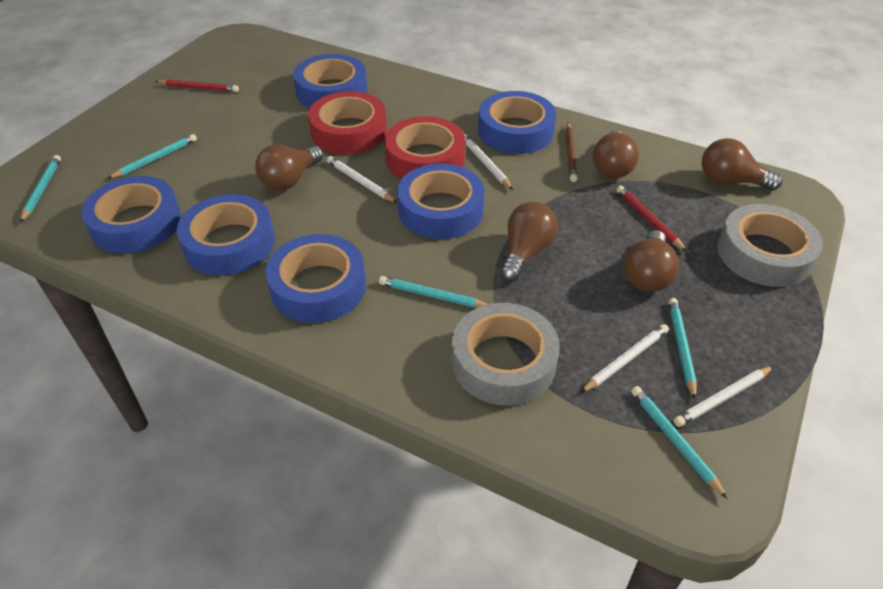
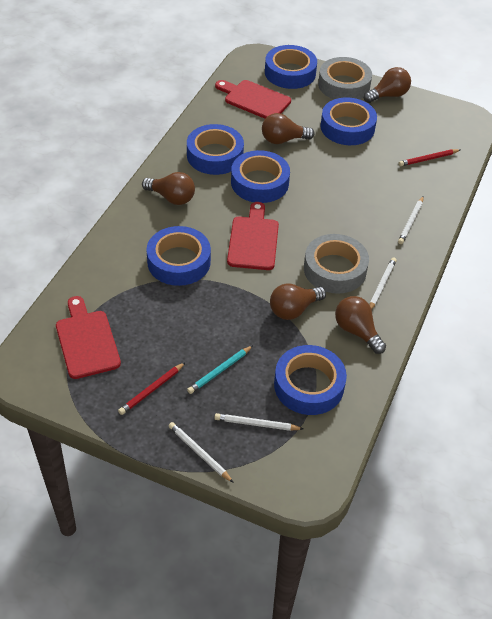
brown pencil: 1 -> 0
red cutting board: 0 -> 3
red tape: 2 -> 0
turquoise pencil: 5 -> 1

